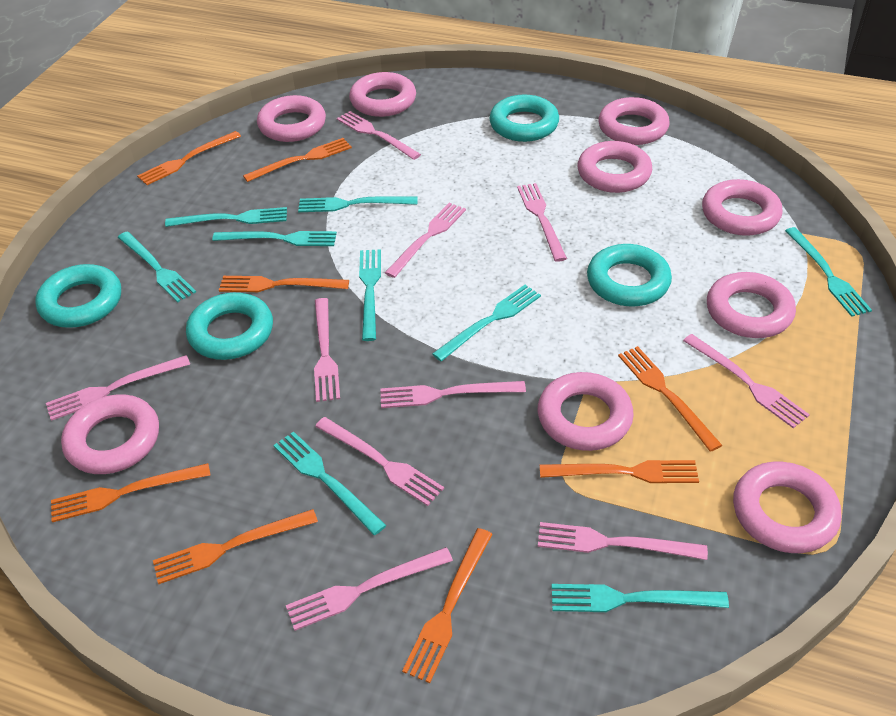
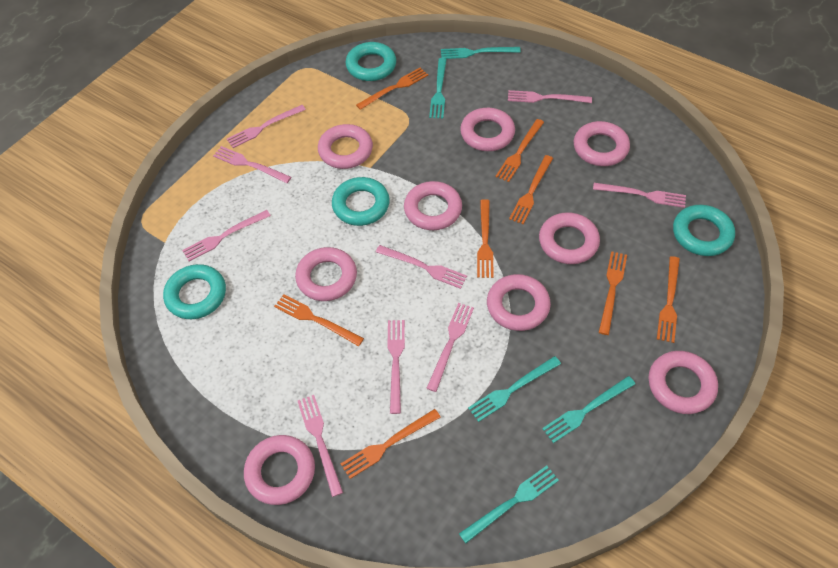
pink fork: 10 -> 9
turquoise fork: 9 -> 5

